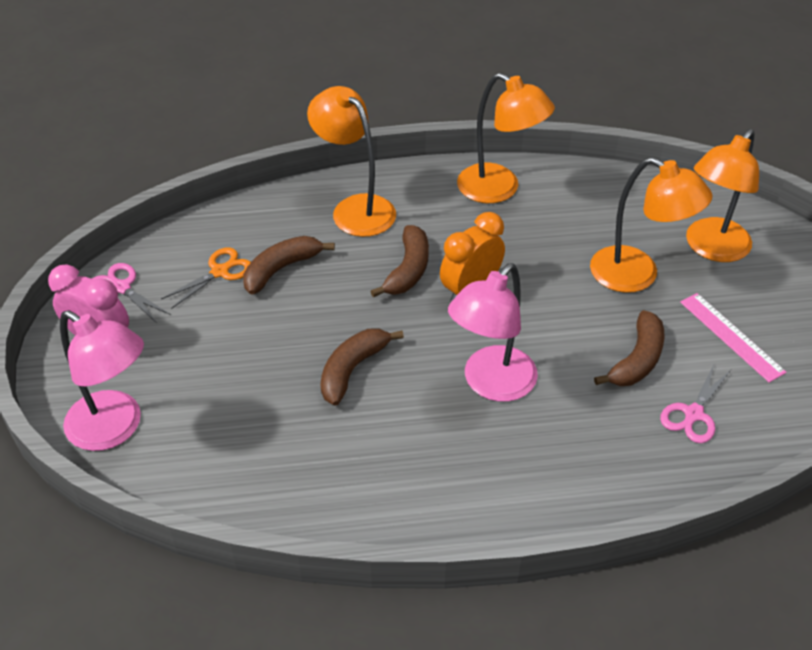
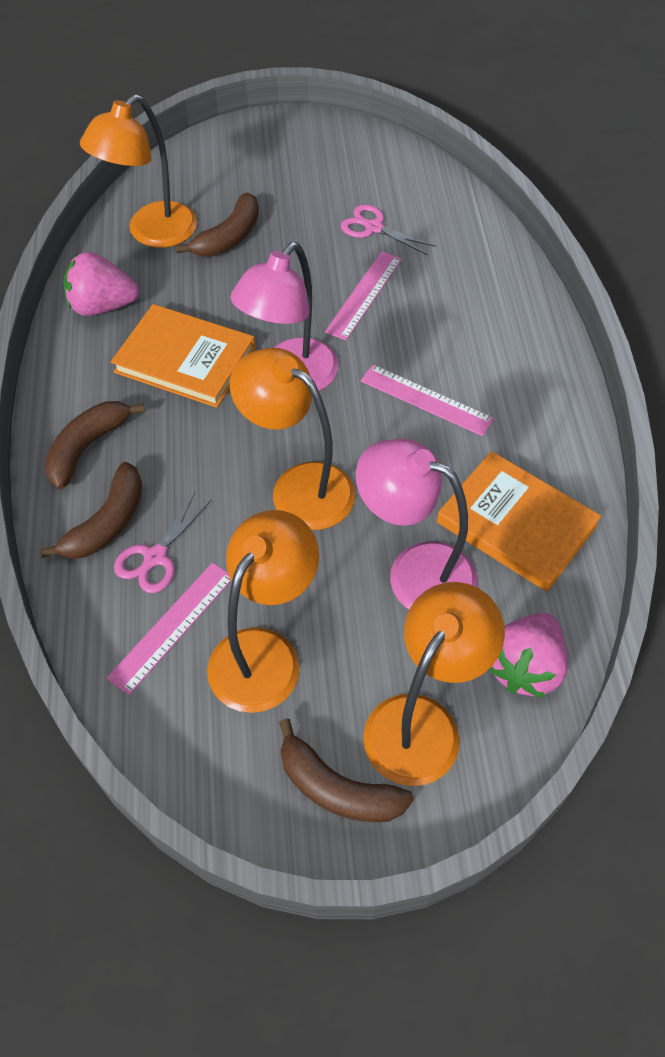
orange book: 0 -> 2
orange clock: 1 -> 0
orange scissors: 1 -> 0
pink clock: 1 -> 0
pink ruler: 1 -> 3
pink strawberry: 0 -> 2

